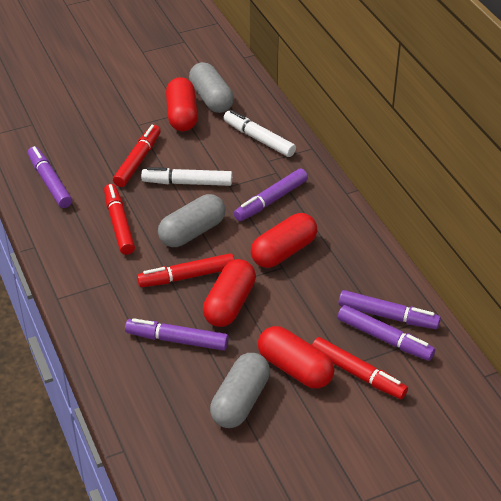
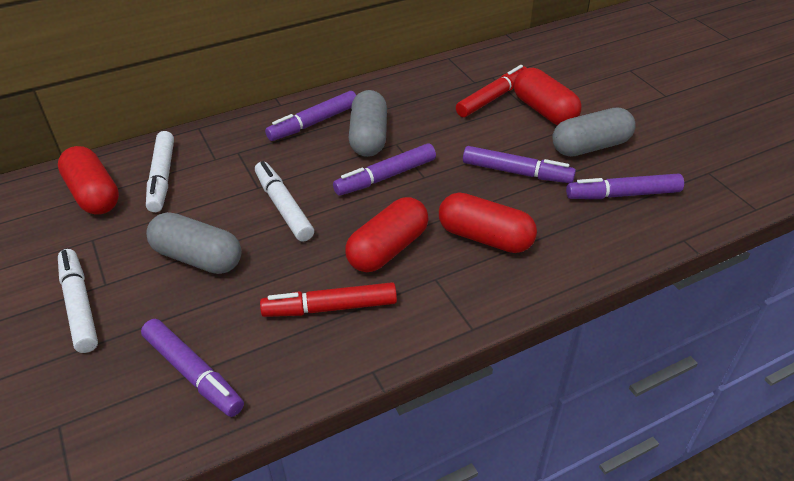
red marker: 4 -> 2
white marker: 2 -> 3

